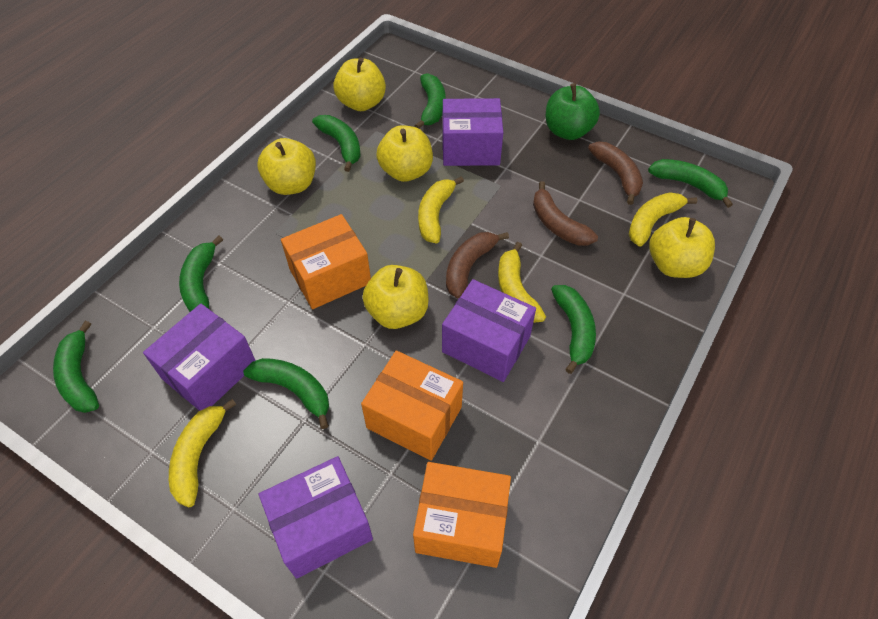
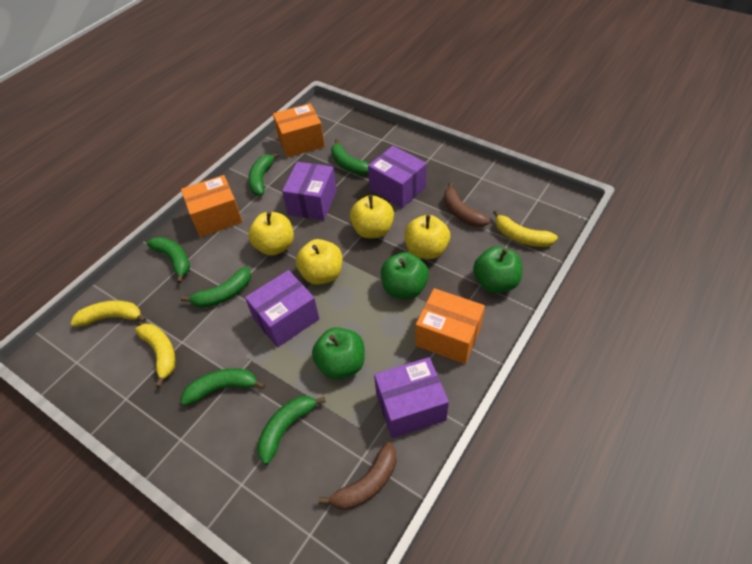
brown banana: 3 -> 2
green apple: 1 -> 3
green banana: 7 -> 6
yellow apple: 5 -> 4
yellow banana: 4 -> 3

